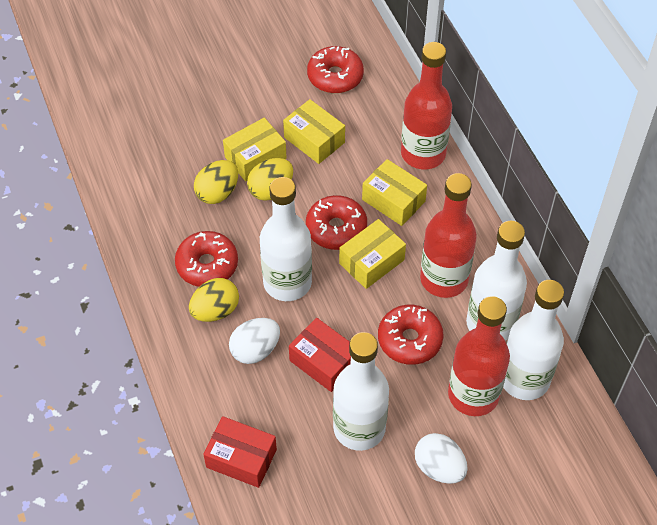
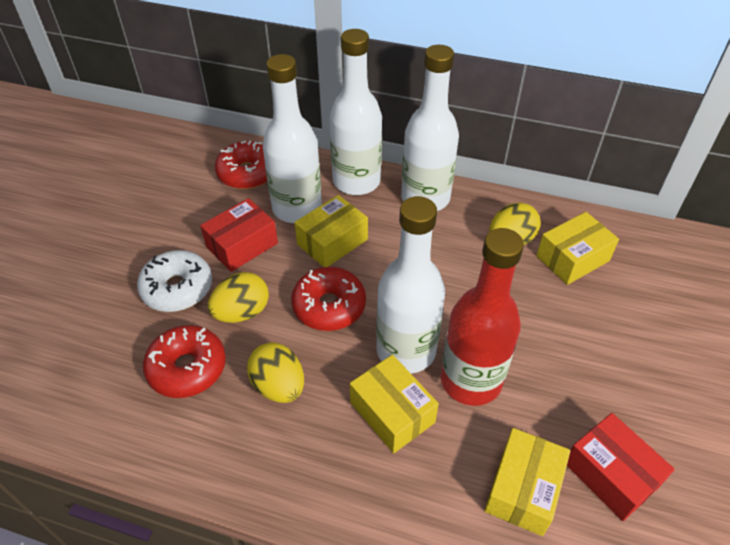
red bottle: 3 -> 1
red donut: 4 -> 3
white donut: 0 -> 1
white egg: 2 -> 0

